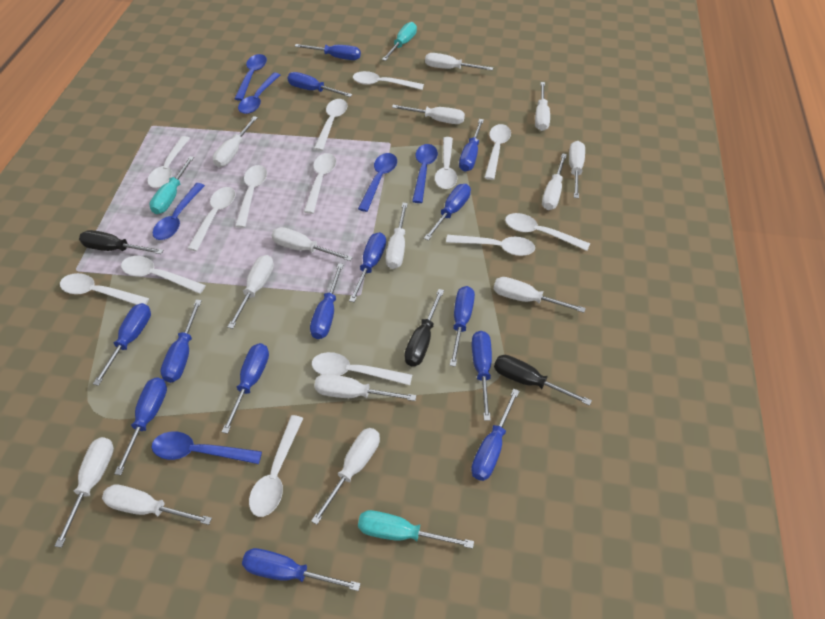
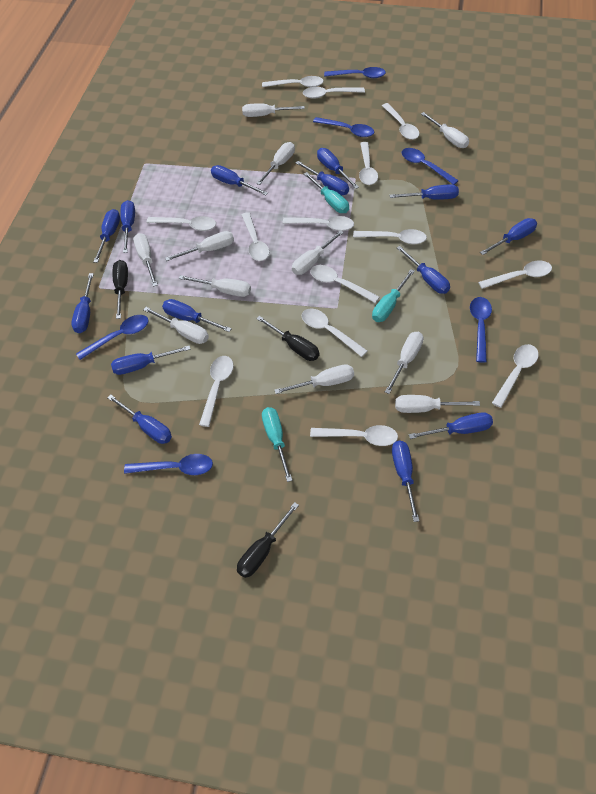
white screwdriver: 14 -> 11

